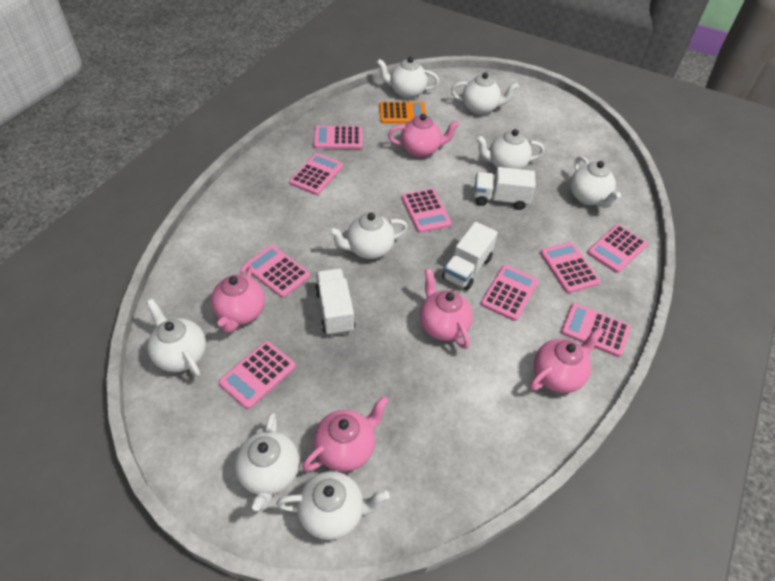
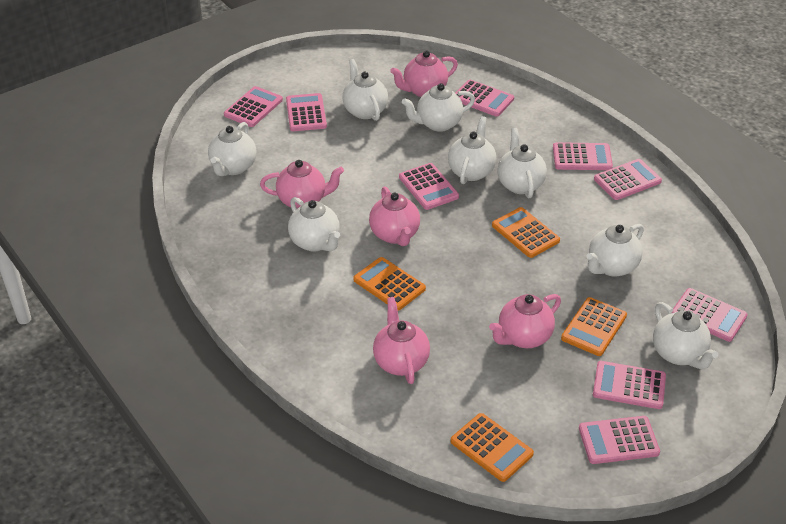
orange calculator: 1 -> 4
white truck: 3 -> 0

